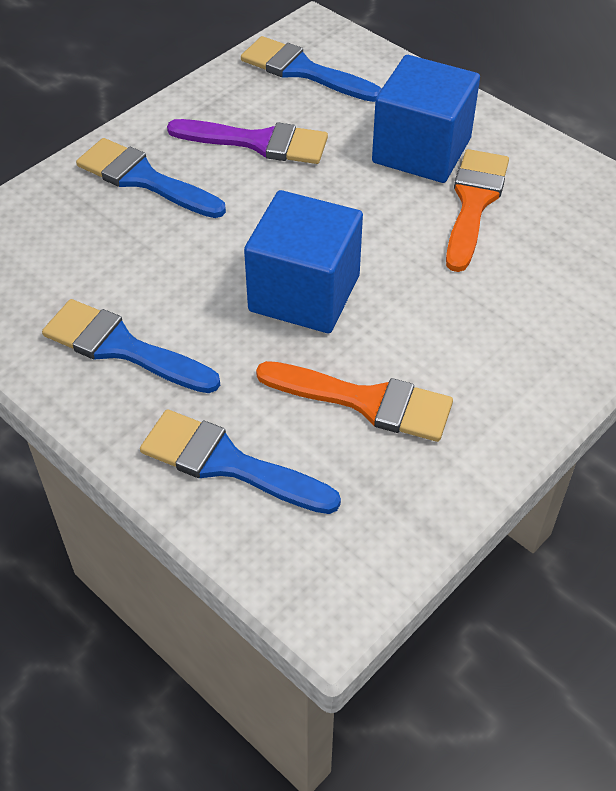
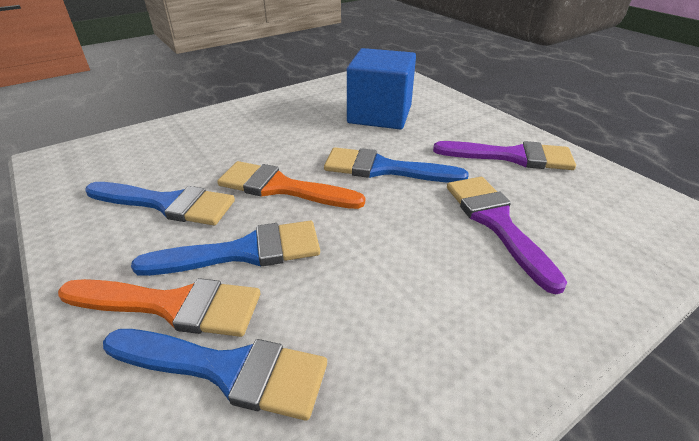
blue cube: 2 -> 1
purple brush: 1 -> 2

